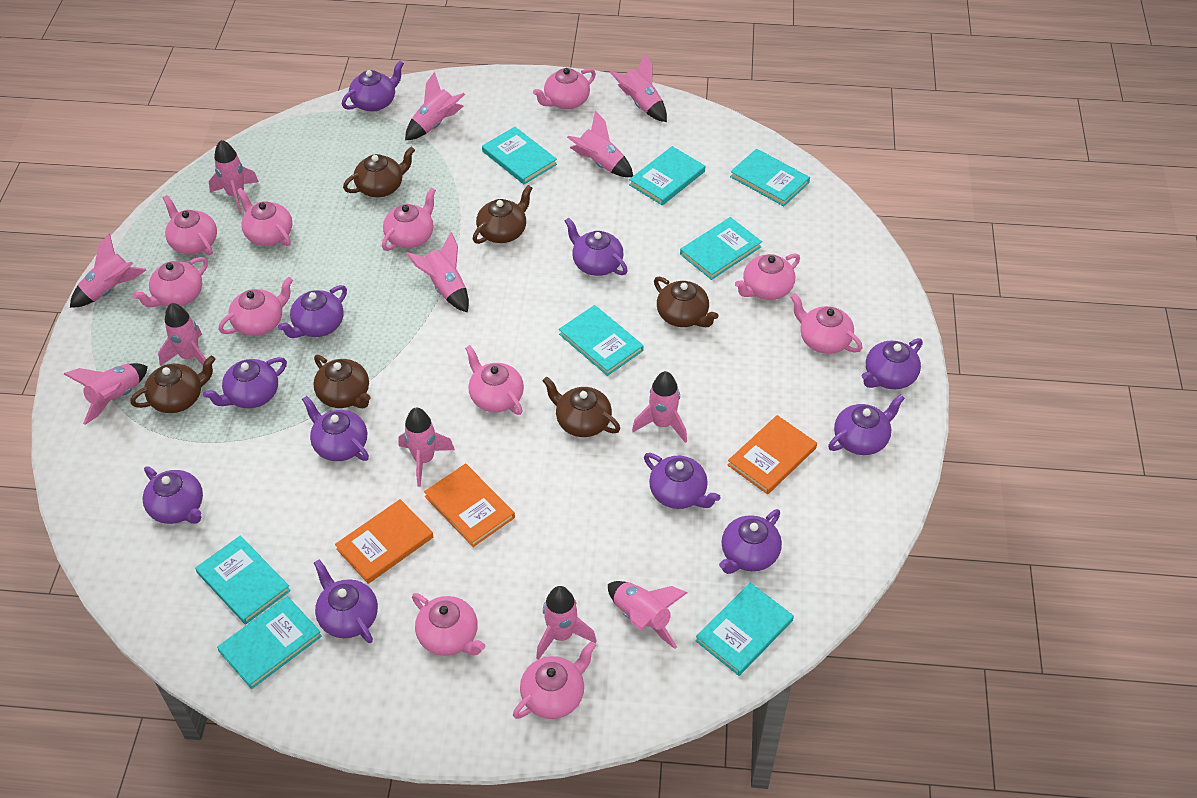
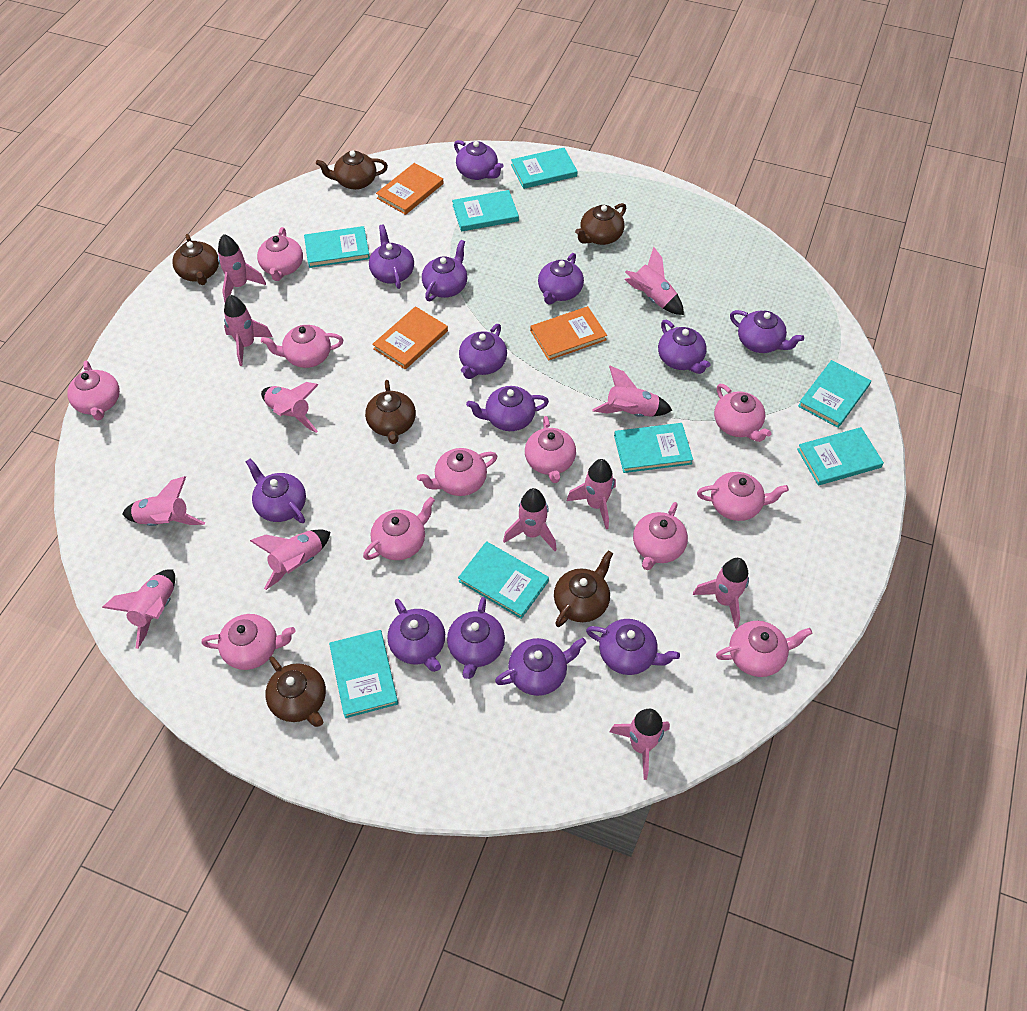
purple teapot: 11 -> 13

